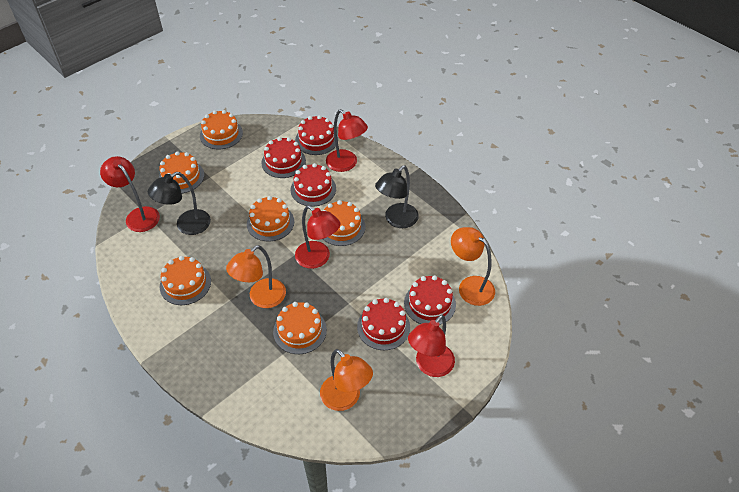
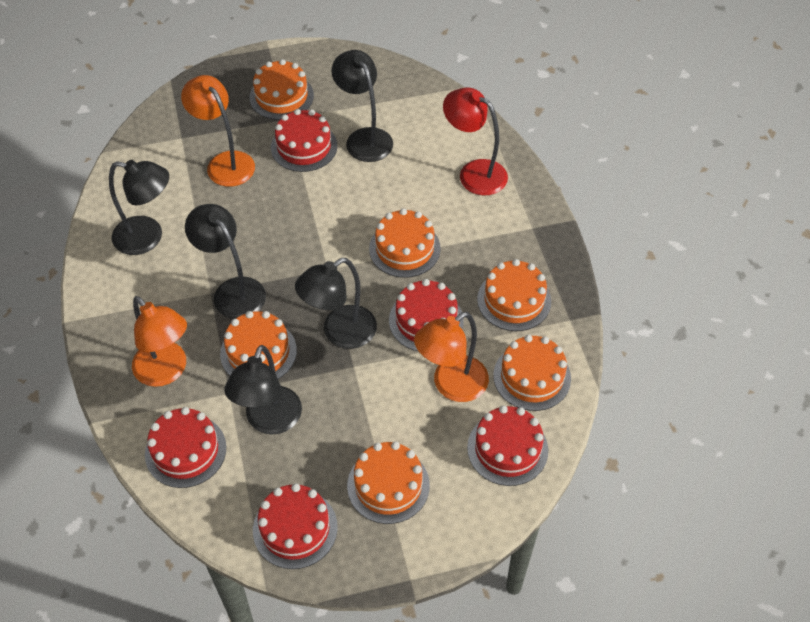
black lamp: 2 -> 5
red lamp: 4 -> 1

